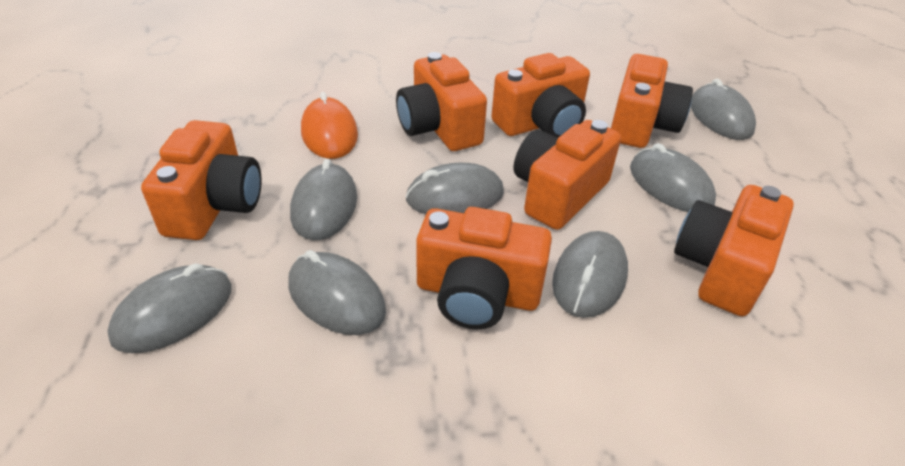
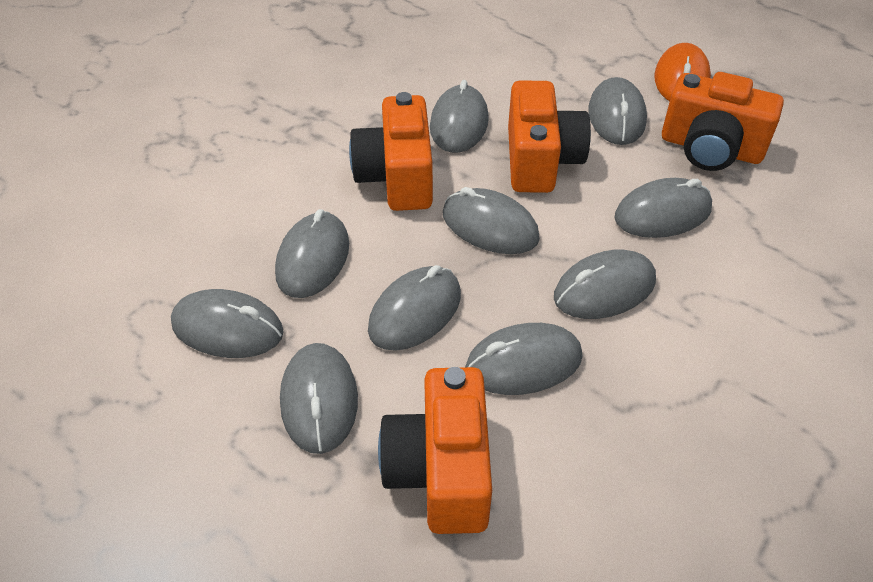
grey mouse: 7 -> 10
orange camera: 7 -> 4

